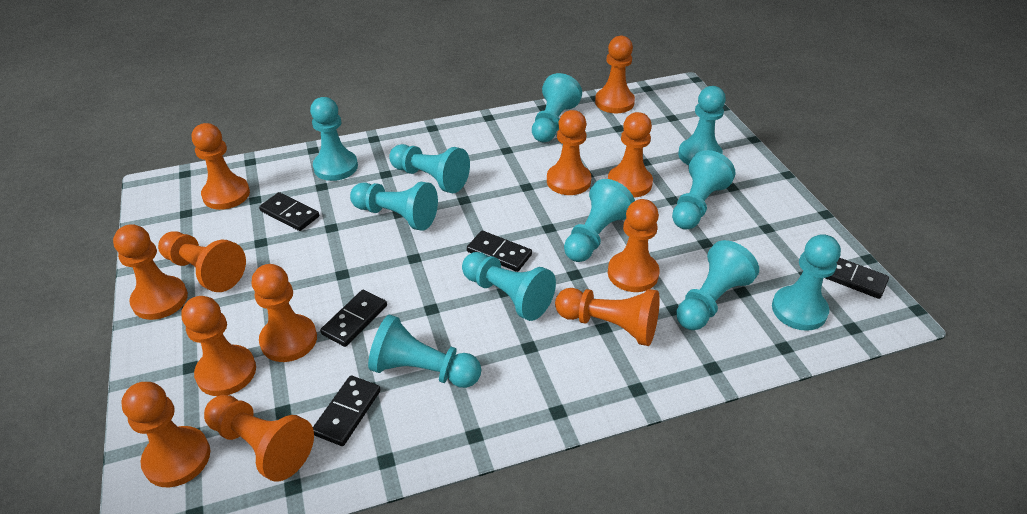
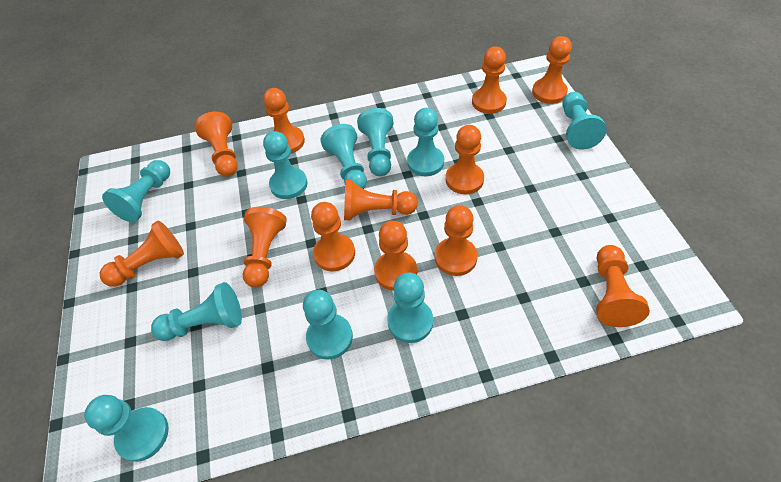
black domino: 5 -> 0
turquoise pawn: 11 -> 10

